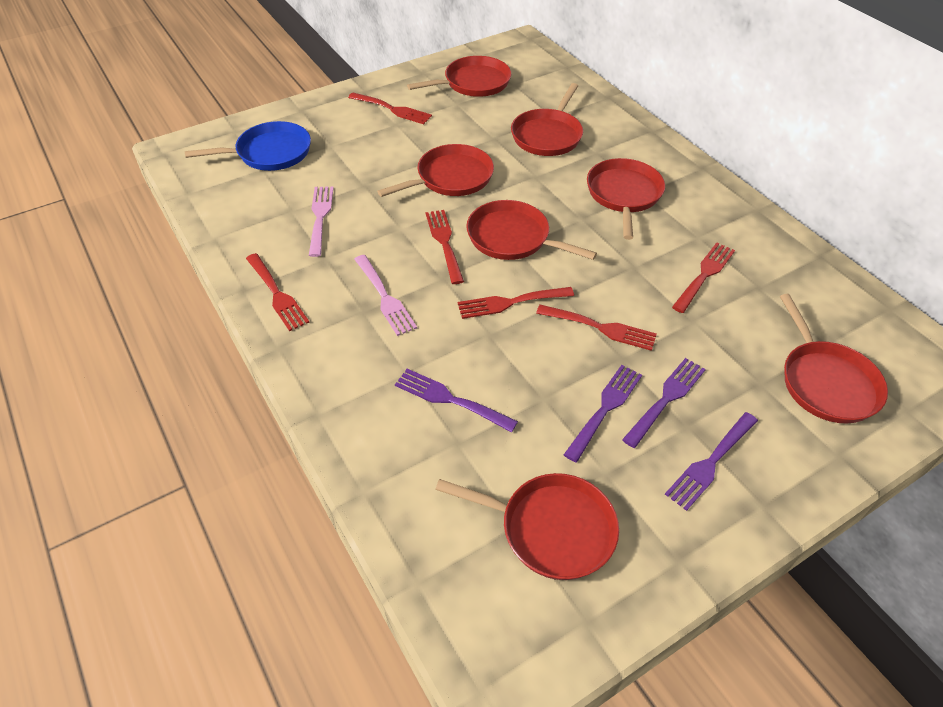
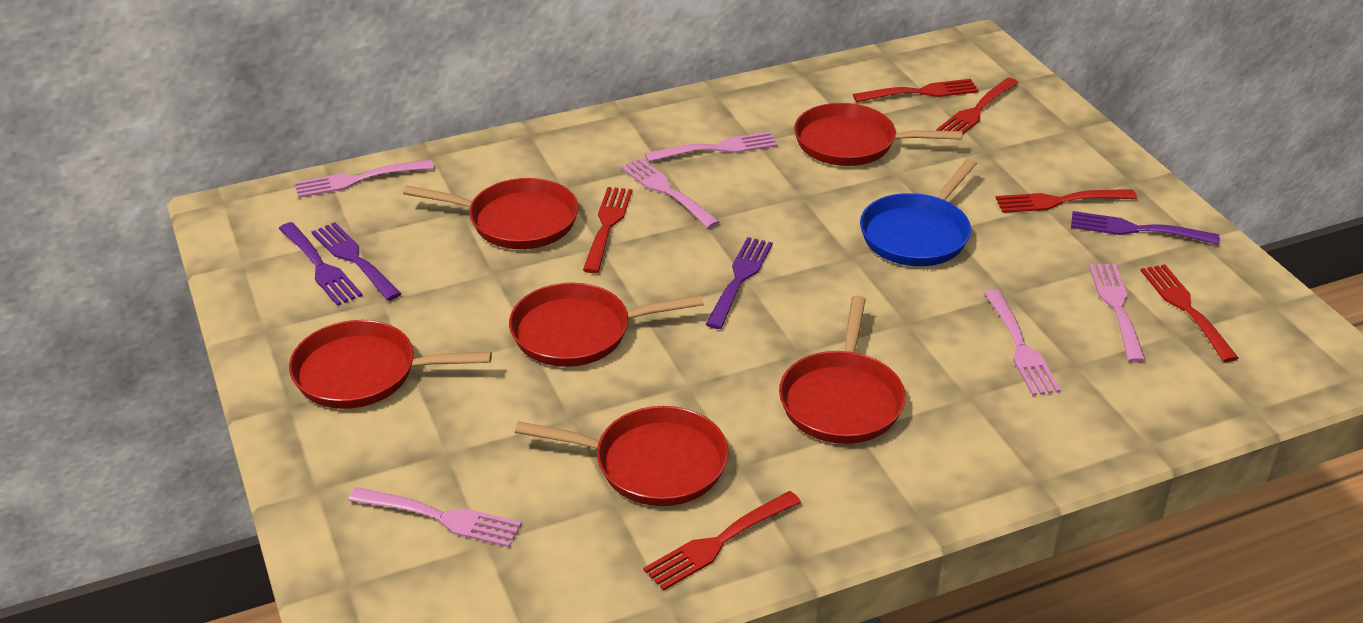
pink fork: 2 -> 6
red pan: 7 -> 6

